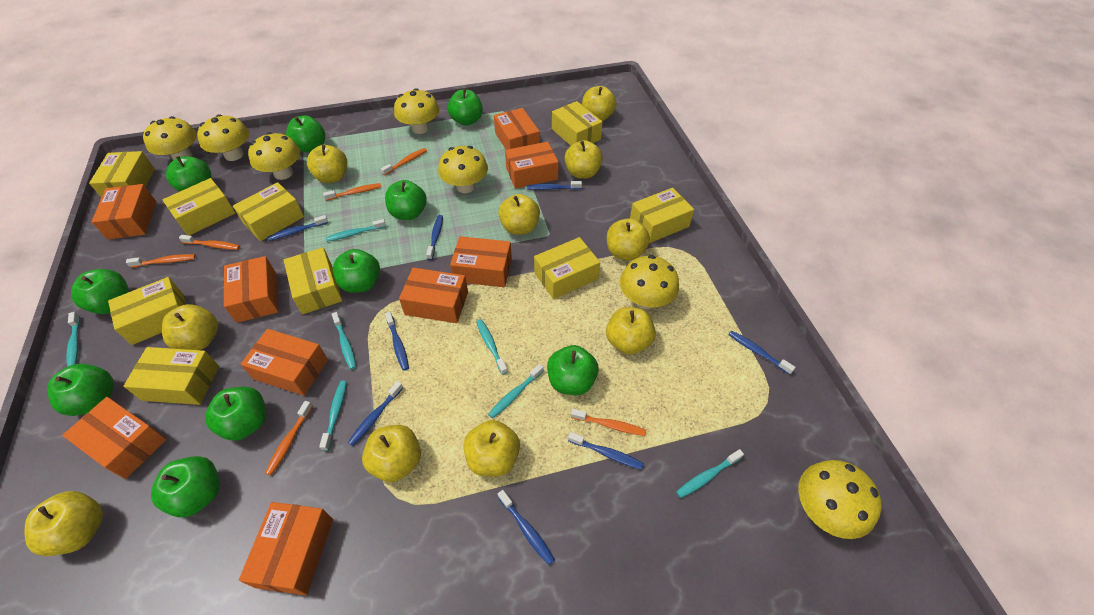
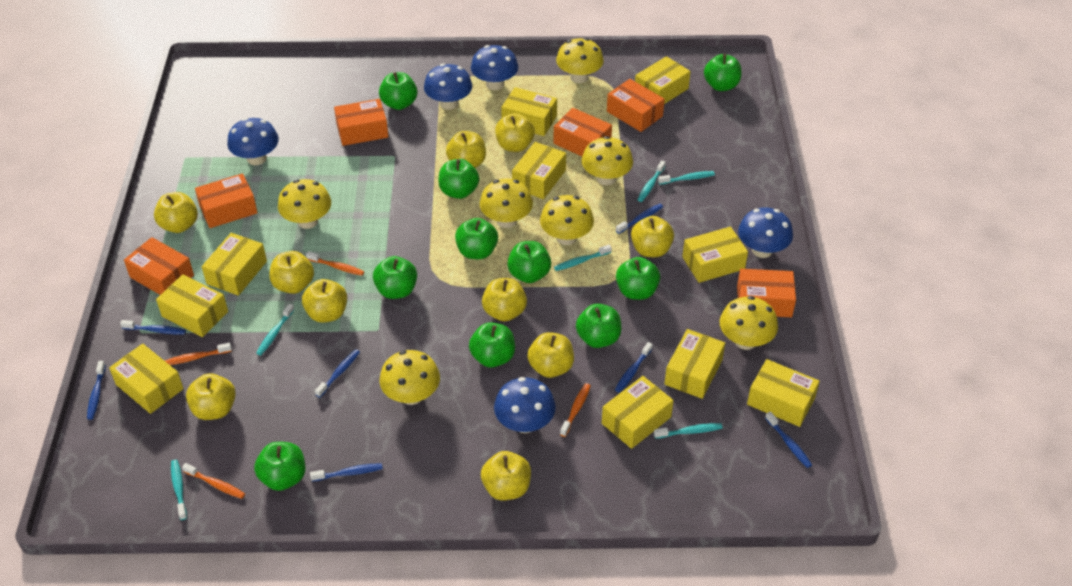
blue mushroom: 0 -> 5
blue toothbrush: 8 -> 7
orange box: 9 -> 6
orange toothbrush: 6 -> 4
turquoise toothbrush: 7 -> 6
yellow box: 9 -> 10

